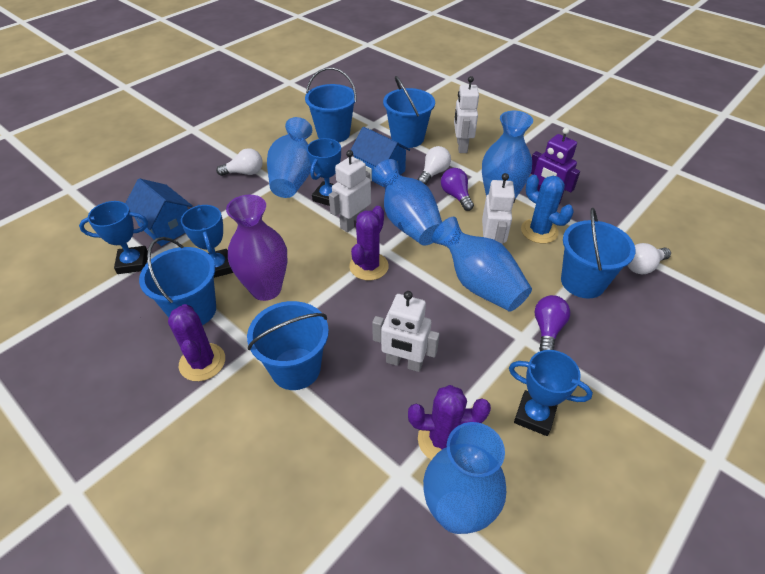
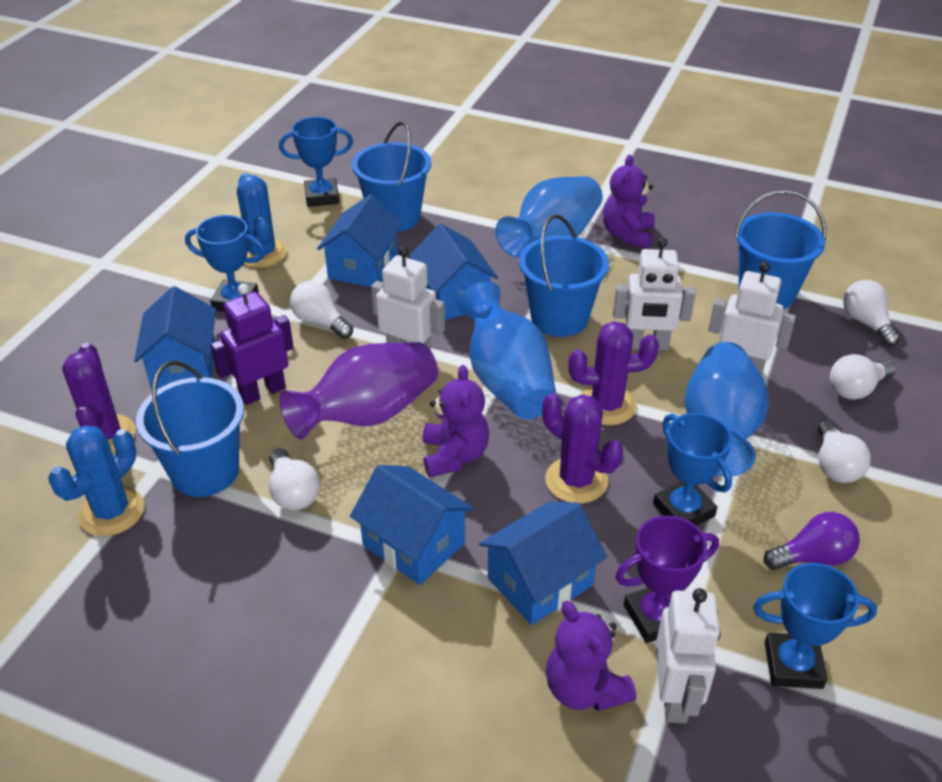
blue bucket: 5 -> 4
blue cactus: 1 -> 2
blue house: 2 -> 5
blue vase: 5 -> 3
purple light bulb: 2 -> 1
purple teddy bear: 0 -> 3
purple trophy: 0 -> 1
white light bulb: 3 -> 5

